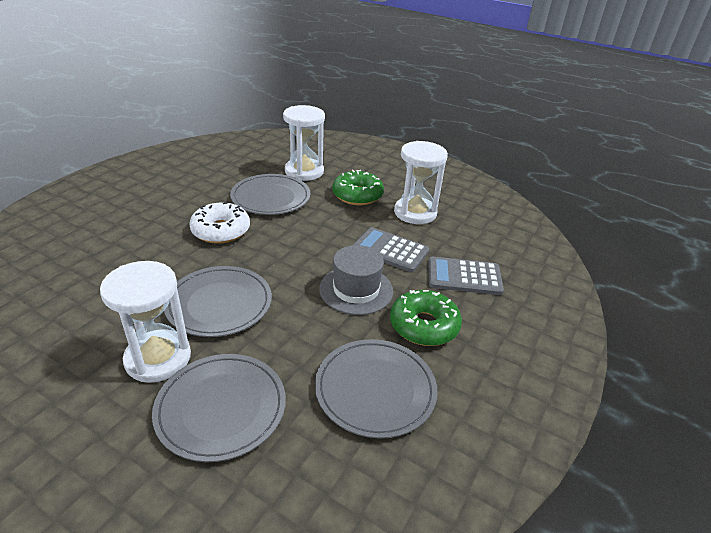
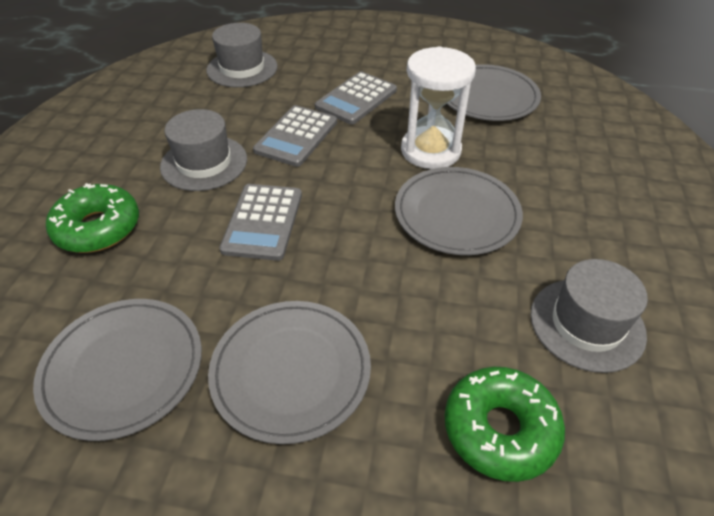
grey calculator: 2 -> 3
grey hat: 1 -> 3
white donut: 1 -> 0
white hourglass: 3 -> 1

